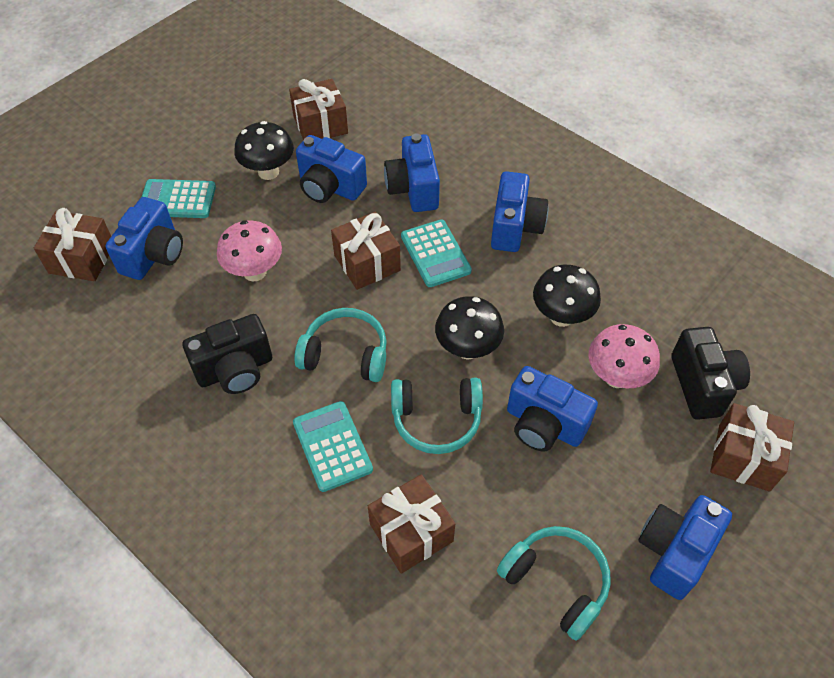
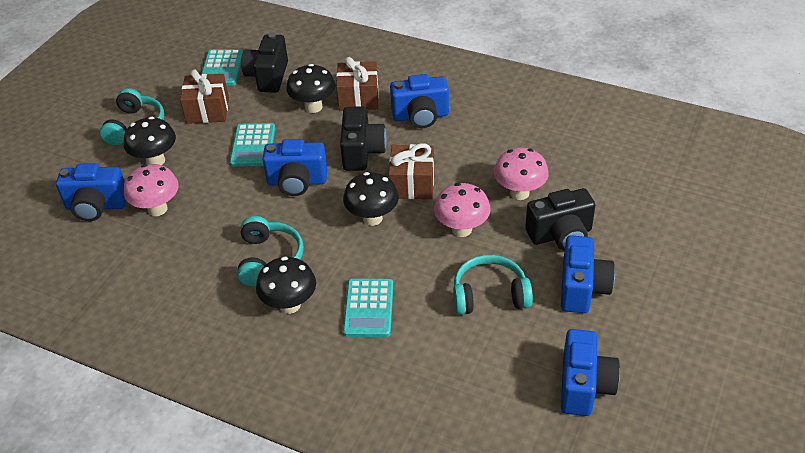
black camera: 2 -> 3
black mushroom: 3 -> 4
blue camera: 6 -> 5
brown gift: 5 -> 3
pink mushroom: 2 -> 3

